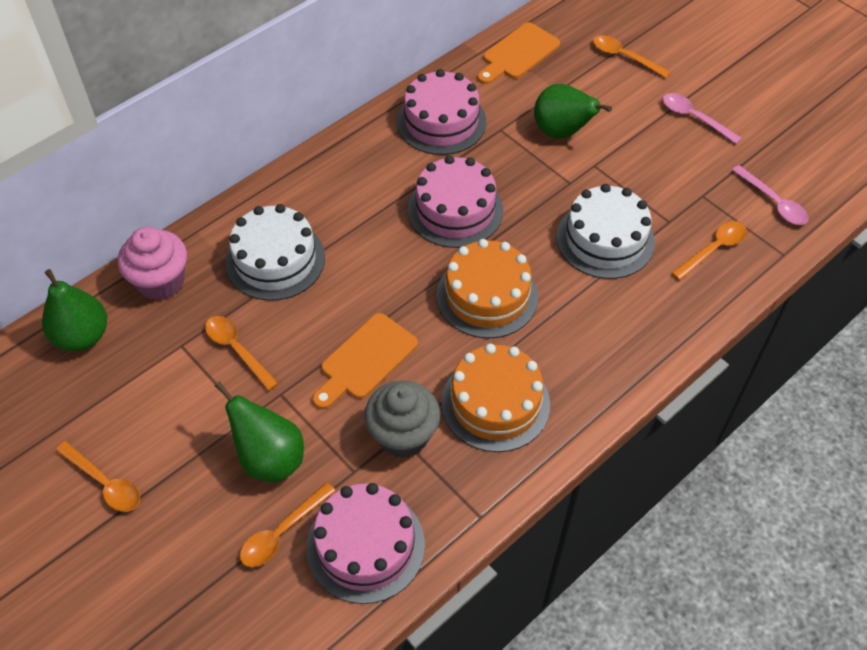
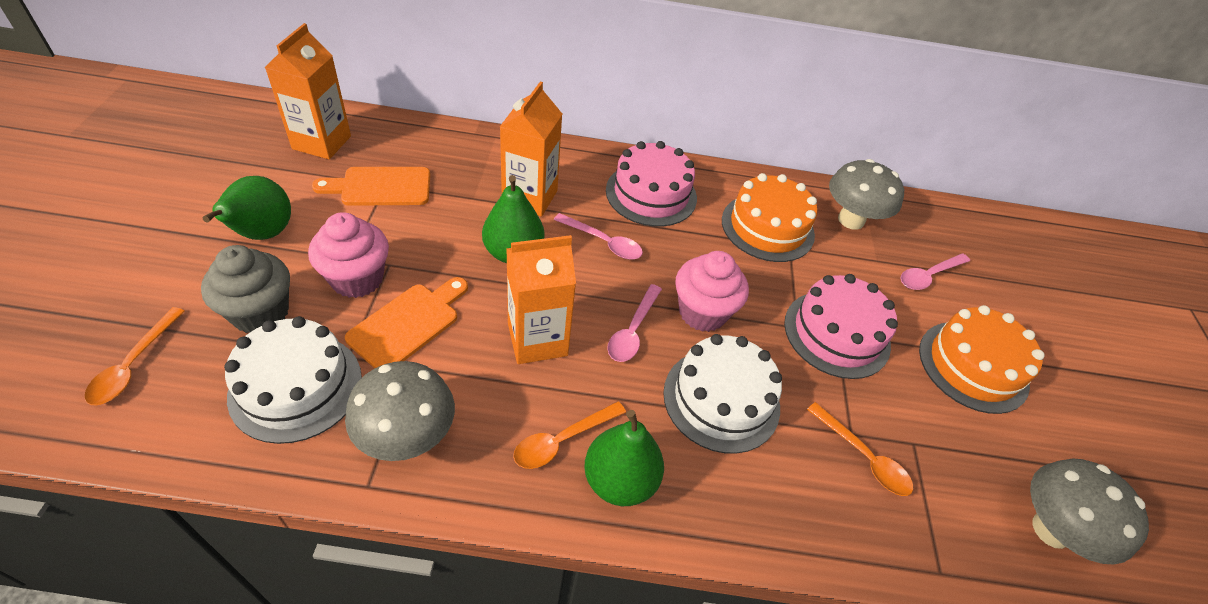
grey mushroom: 0 -> 3
orange carton: 0 -> 3
orange spoon: 5 -> 3
pink cake: 3 -> 2
pink cupcake: 1 -> 2
pink spoon: 2 -> 3

